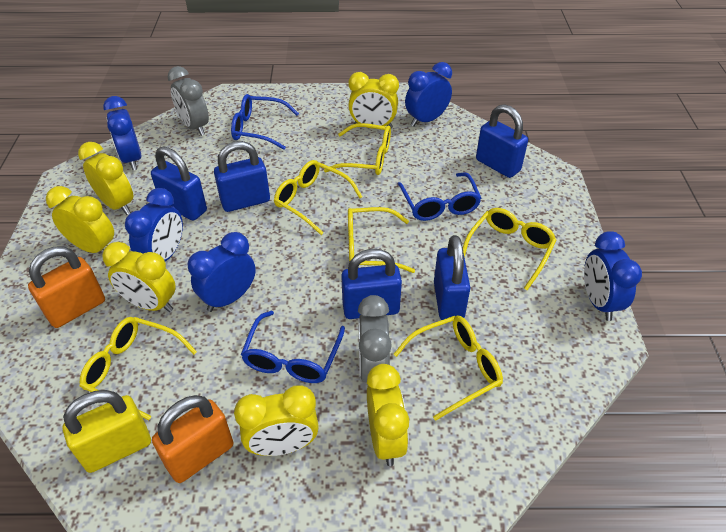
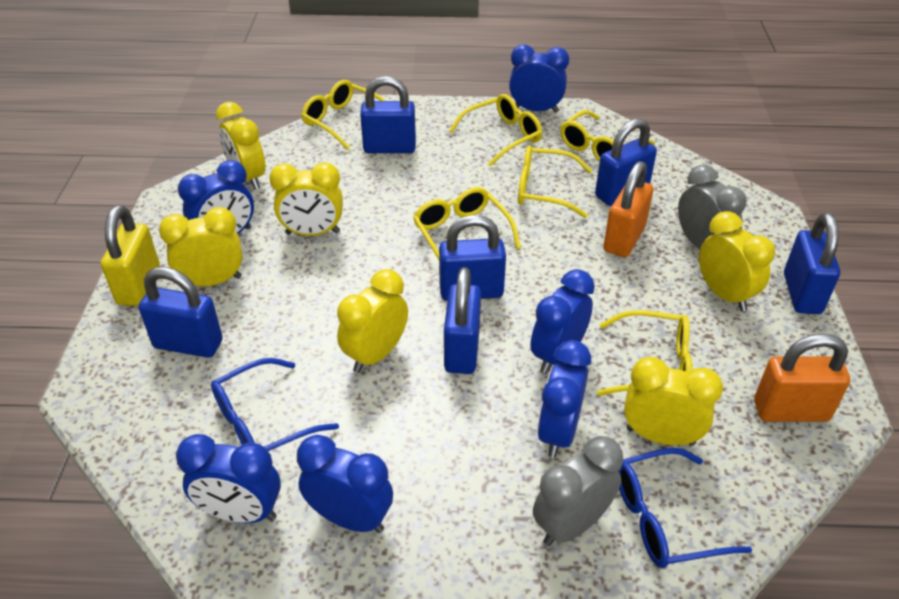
blue clock: 5 -> 6
blue glasses: 3 -> 2
blue padlock: 5 -> 6

